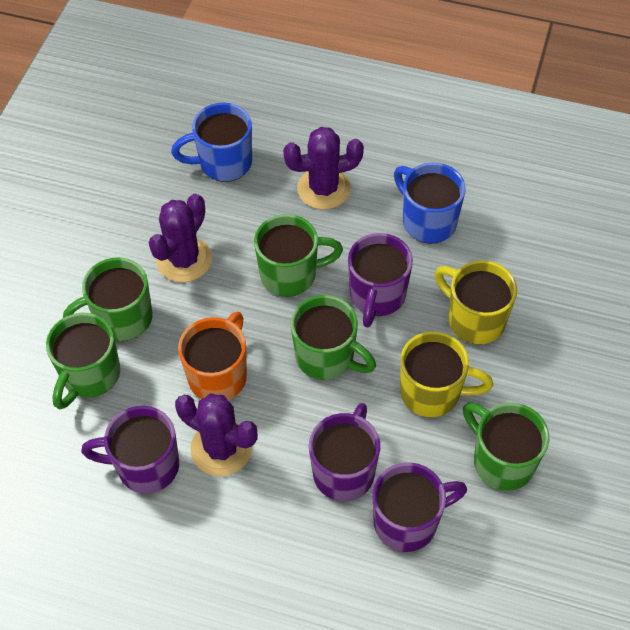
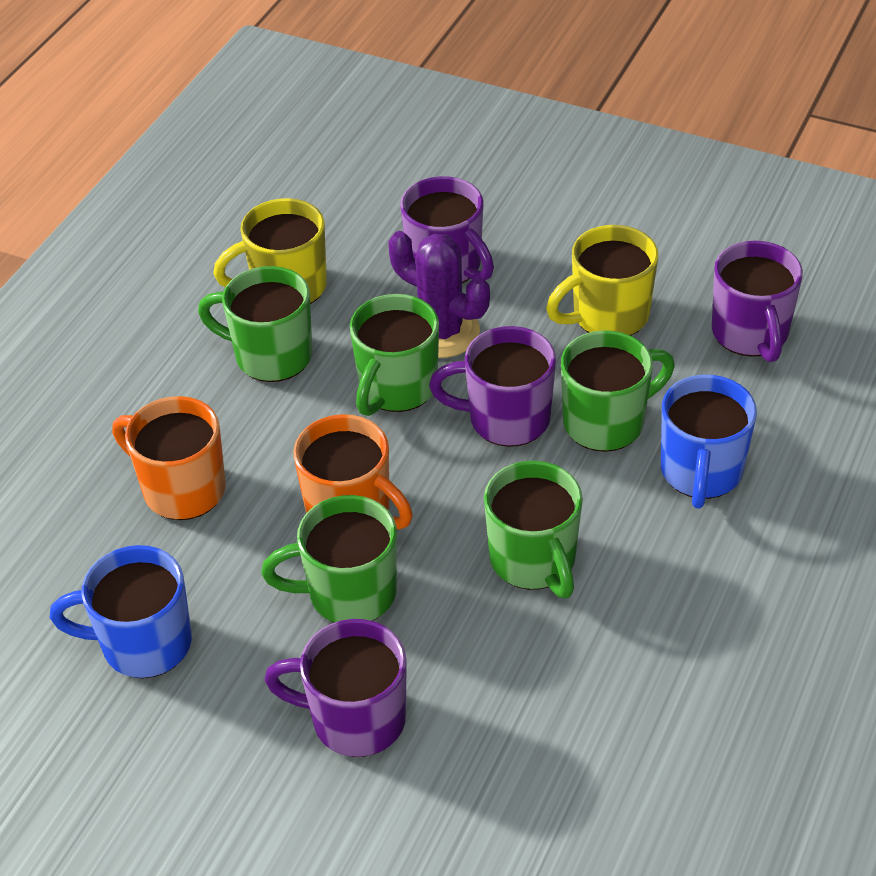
orange mug: 1 -> 2
purple cactus: 3 -> 1

